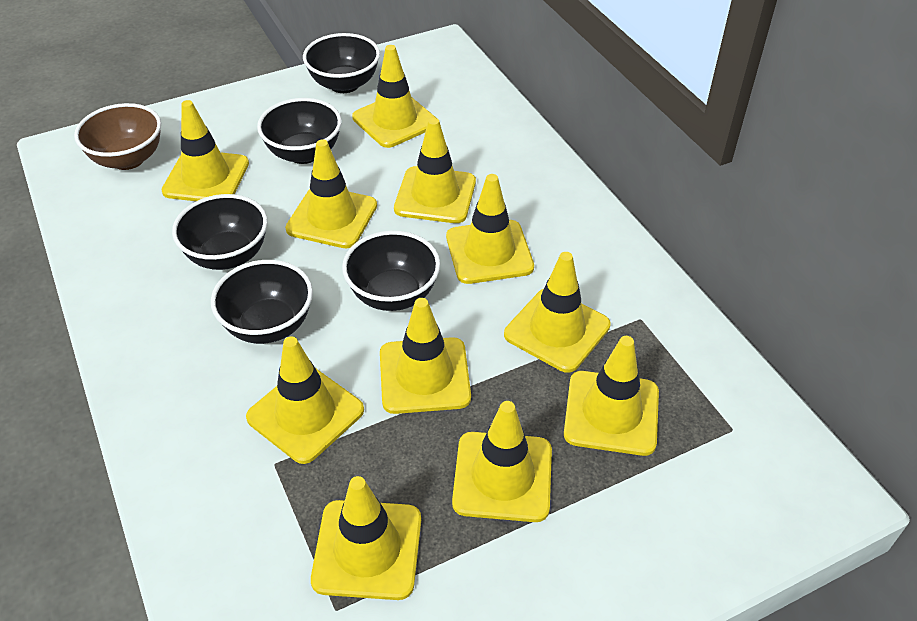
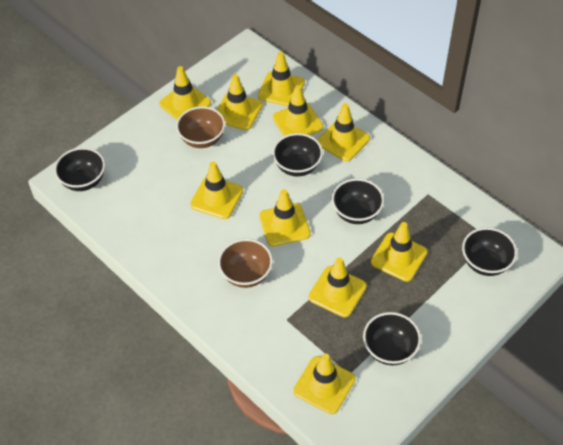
brown bowl: 1 -> 2
yellow traffic cone: 11 -> 10

